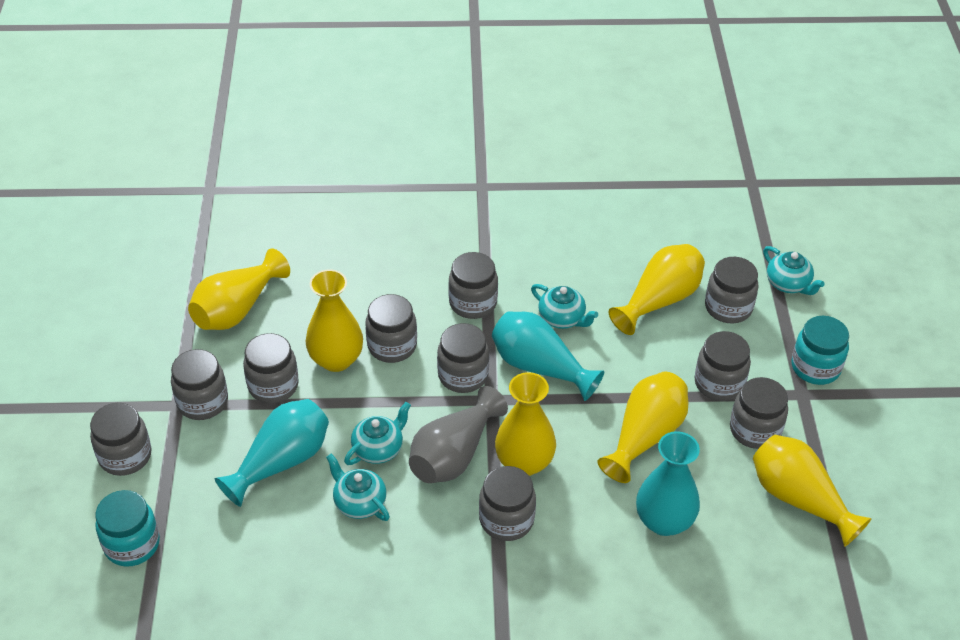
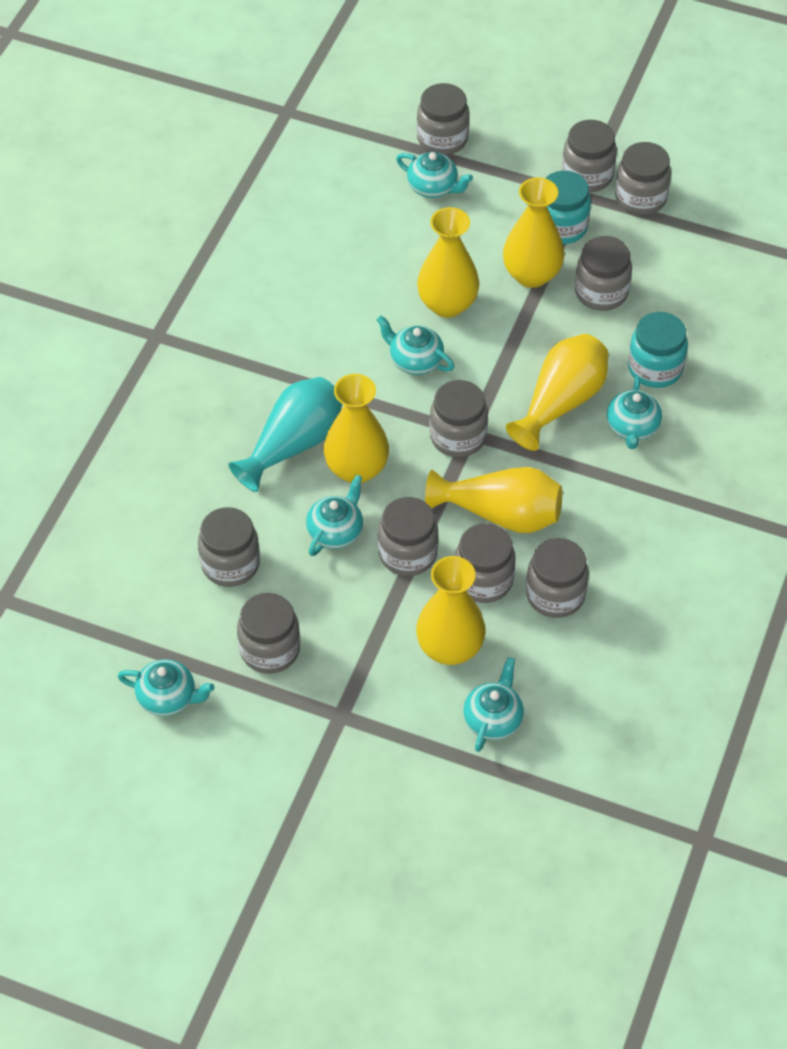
grey vase: 1 -> 0
turquoise teapot: 4 -> 6
turquoise vase: 3 -> 1

